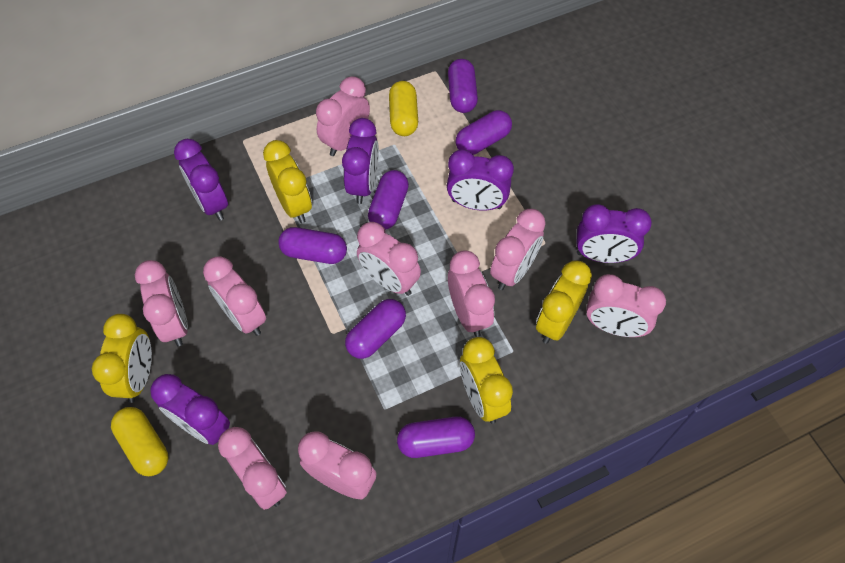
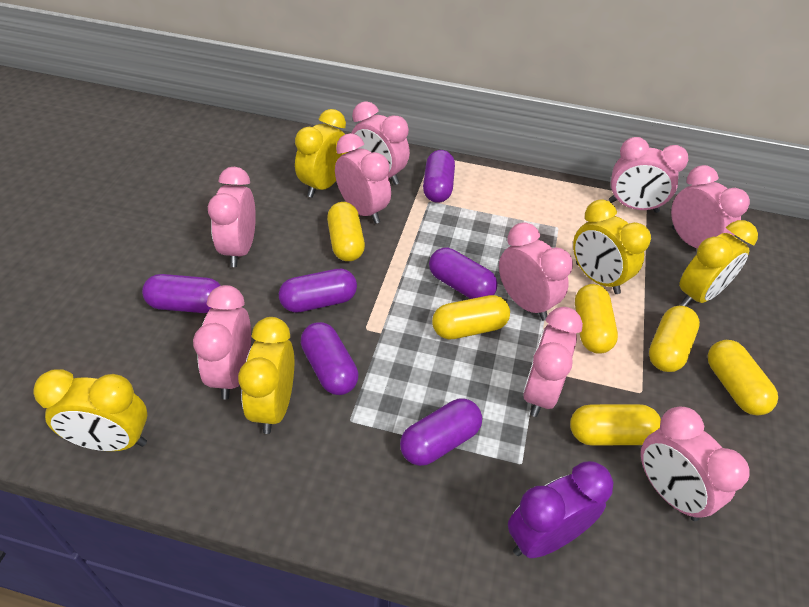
purple clock: 5 -> 1
yellow capsule: 2 -> 6
yellow clock: 4 -> 5

